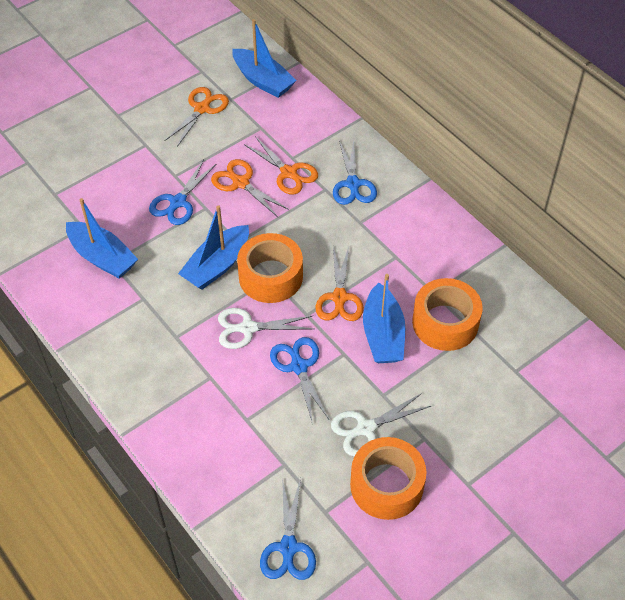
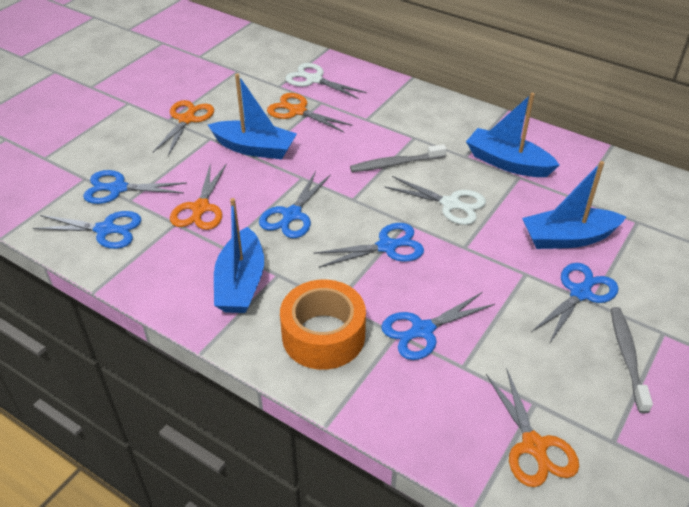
blue scissors: 4 -> 6
grey toothbrush: 0 -> 2
orange tape: 3 -> 1

